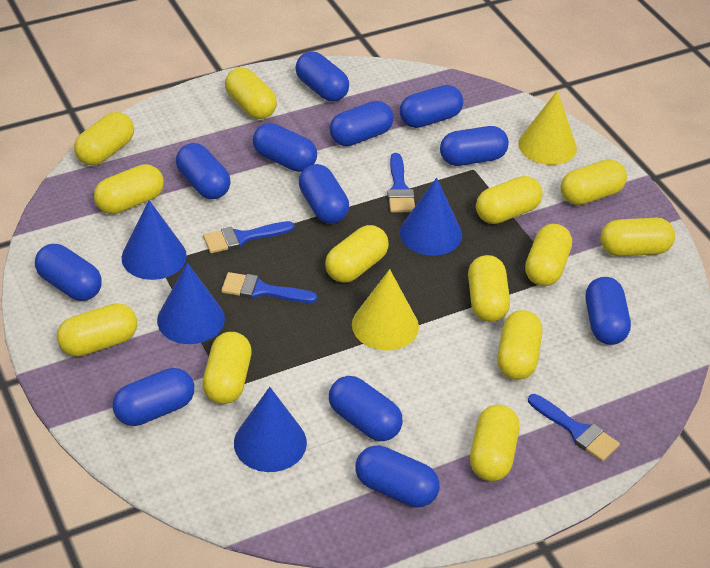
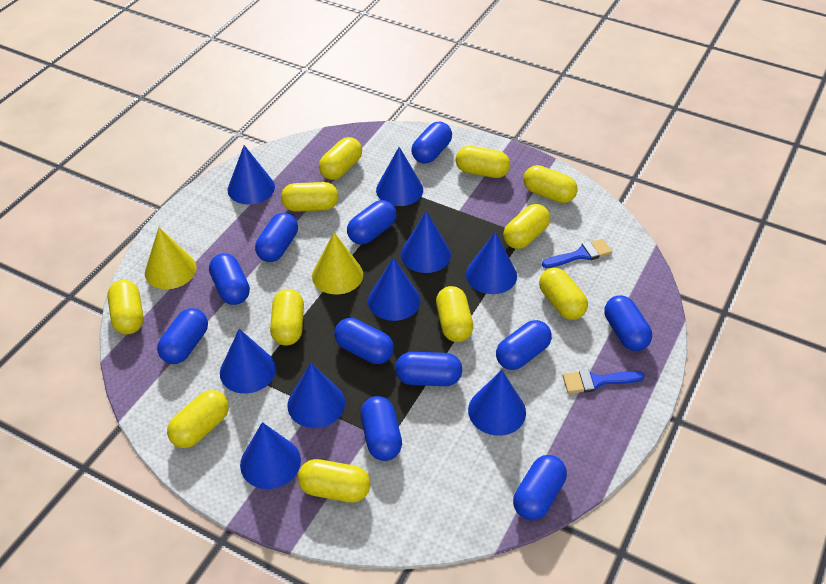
blue brush: 4 -> 2
blue capsule: 12 -> 11
blue cone: 4 -> 9
yellow capsule: 13 -> 11

